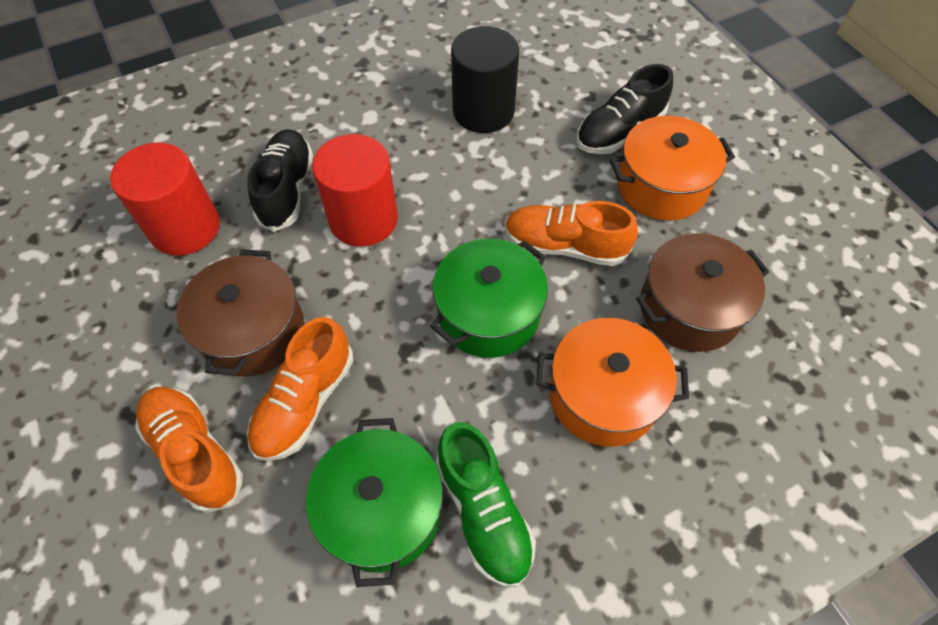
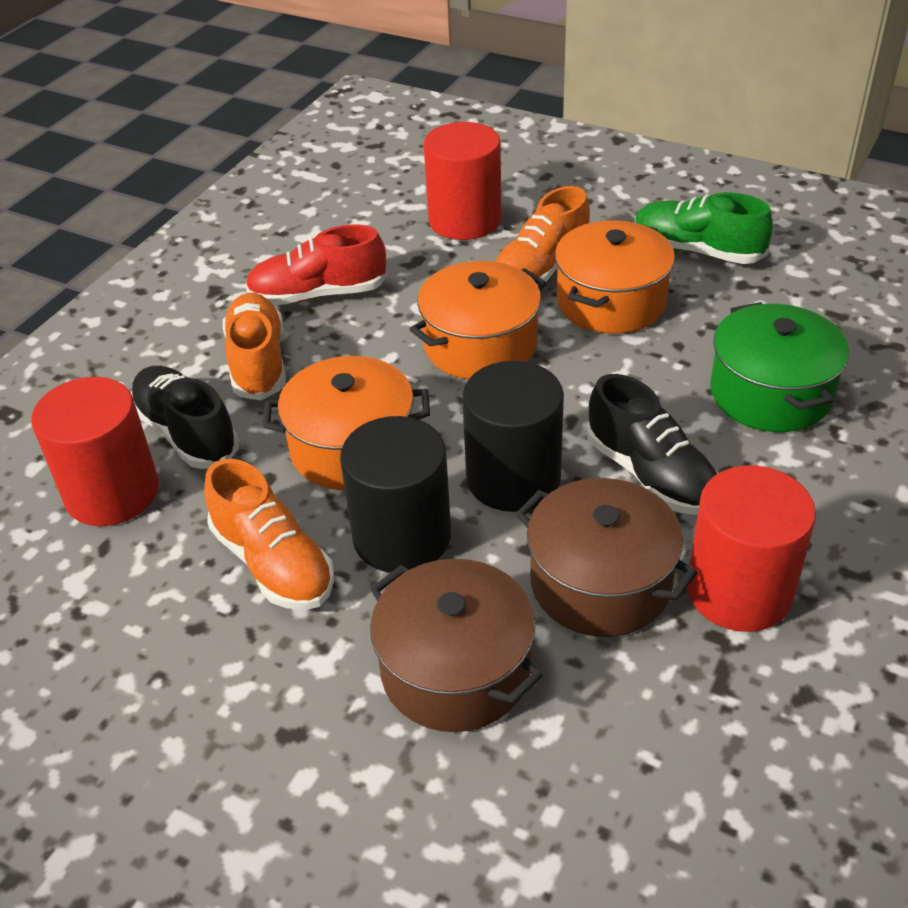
black cylinder: 1 -> 2
green pot: 2 -> 1
orange pot: 2 -> 3
red cylinder: 2 -> 3
red shoe: 0 -> 1

